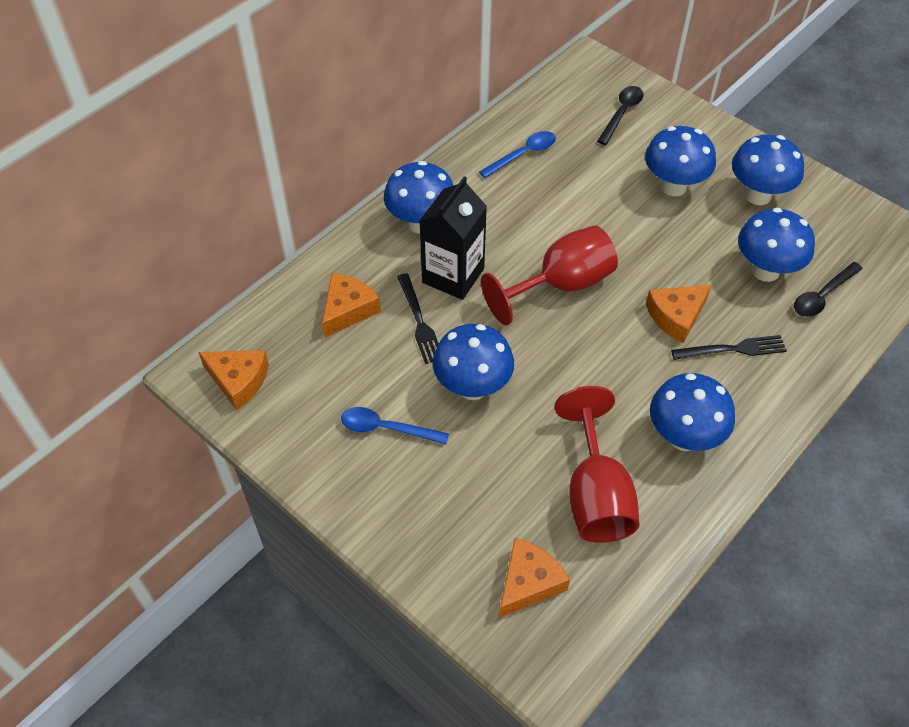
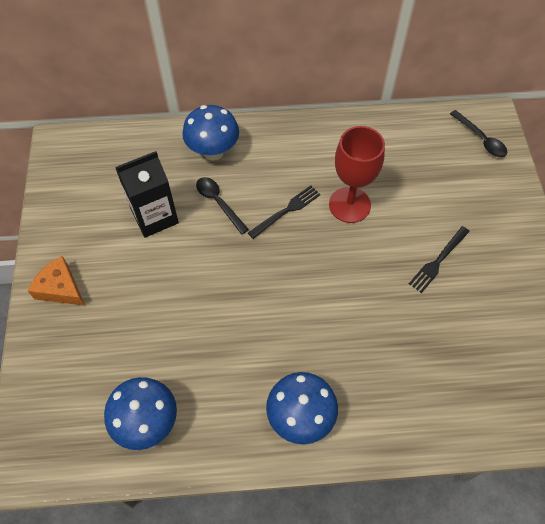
blue mushroom: 6 -> 3
blue spoon: 2 -> 0
orange cheese: 4 -> 1
red goblet: 2 -> 1

